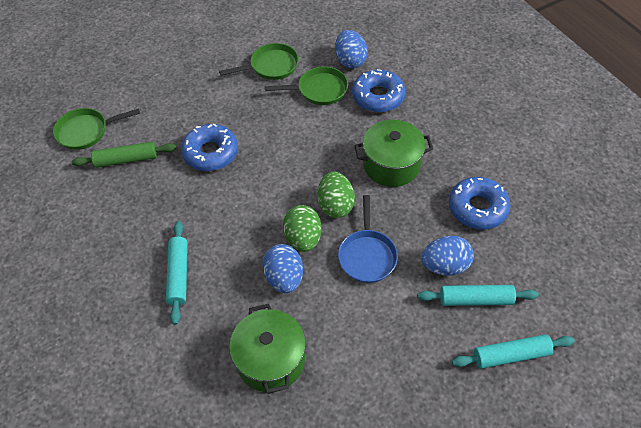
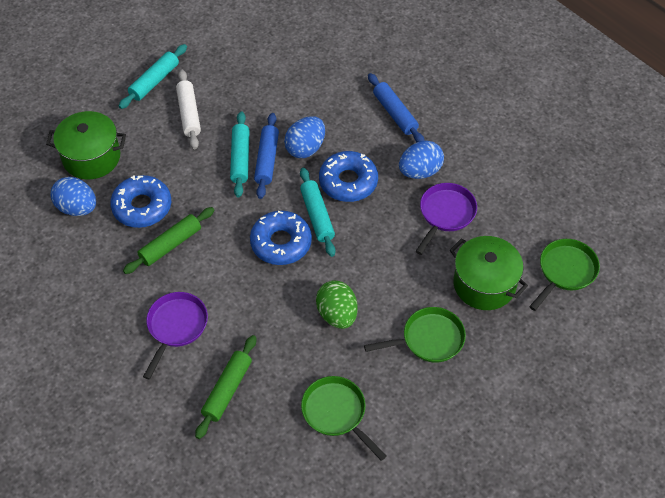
blue pan: 1 -> 0
blue rolling pin: 0 -> 2
green egg: 2 -> 1
green rolling pin: 1 -> 2
purple pan: 0 -> 2
white rolling pin: 0 -> 1

